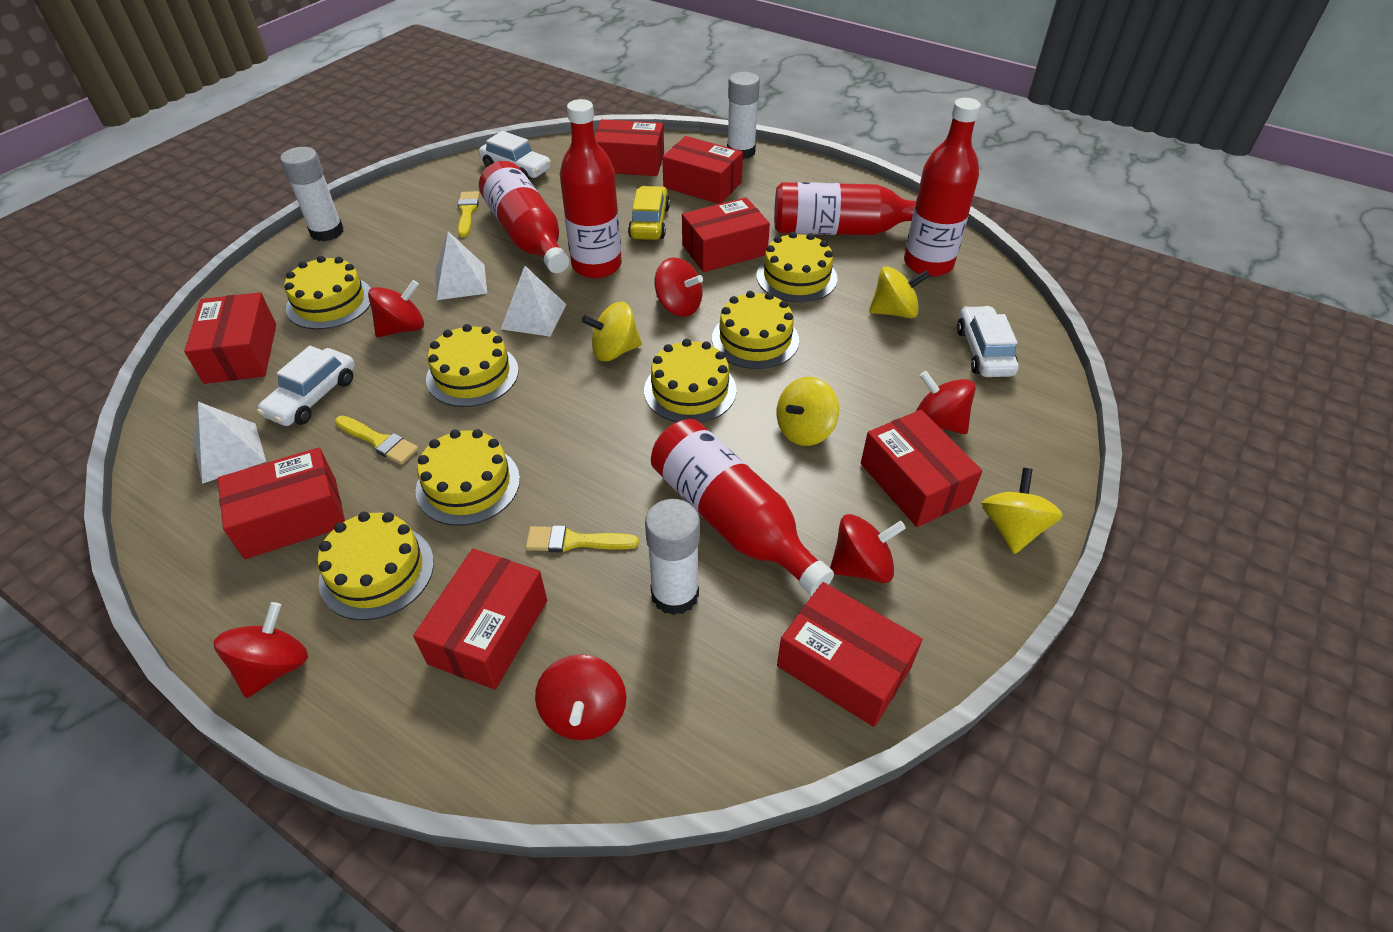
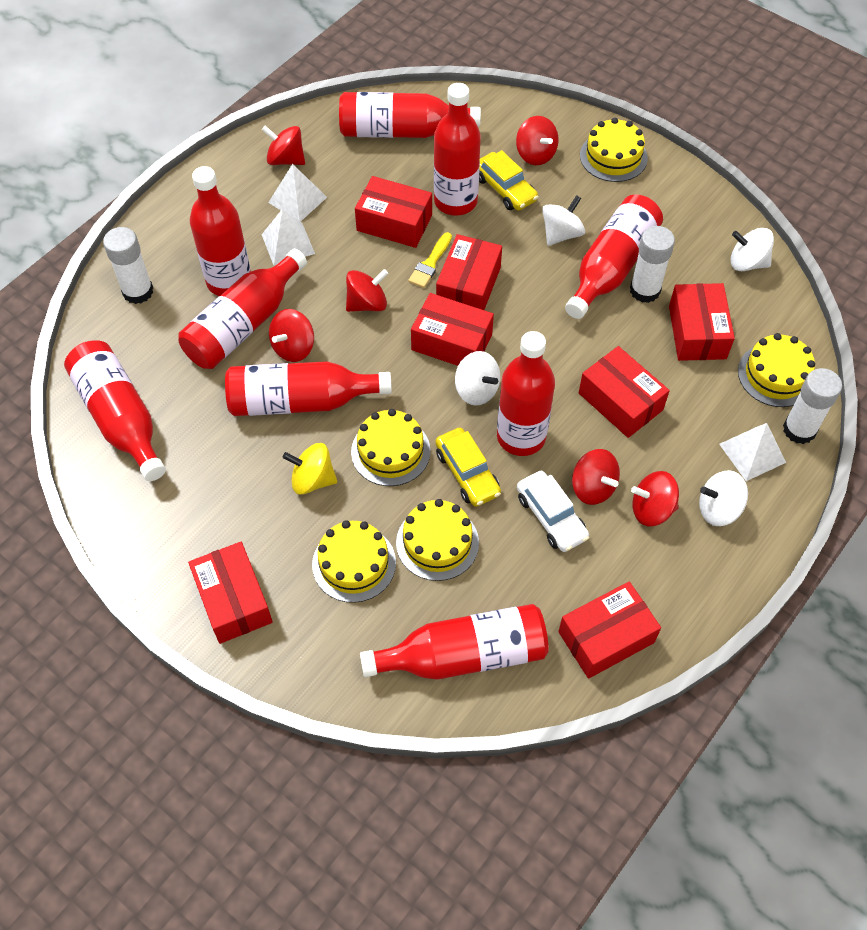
red bottle: 5 -> 9
red box: 8 -> 7
white car: 3 -> 1
white spinning top: 0 -> 4
yellow brush: 3 -> 1
yellow cake: 7 -> 5
yellow car: 1 -> 2
yellow spinning top: 4 -> 1

